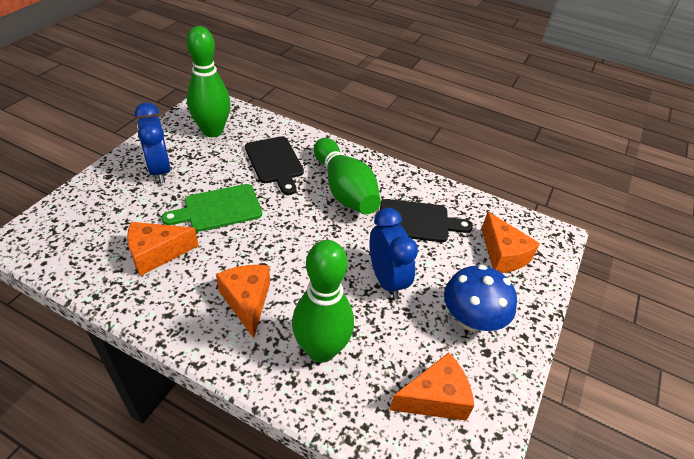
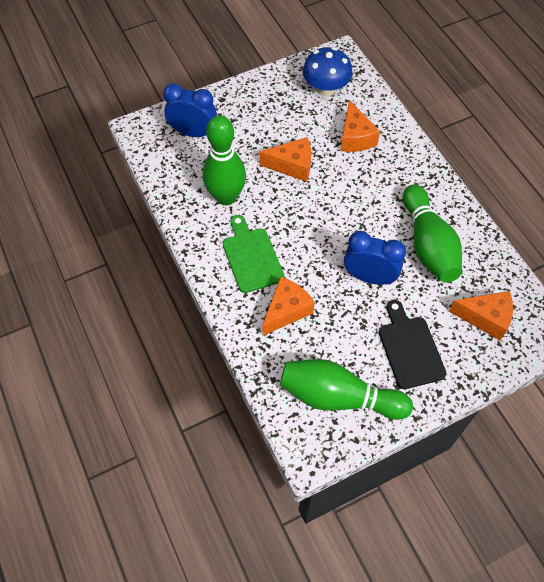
black cutting board: 2 -> 1

